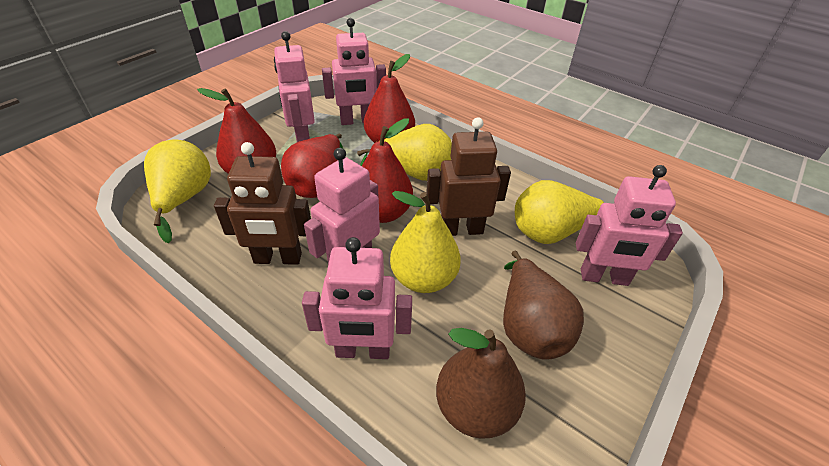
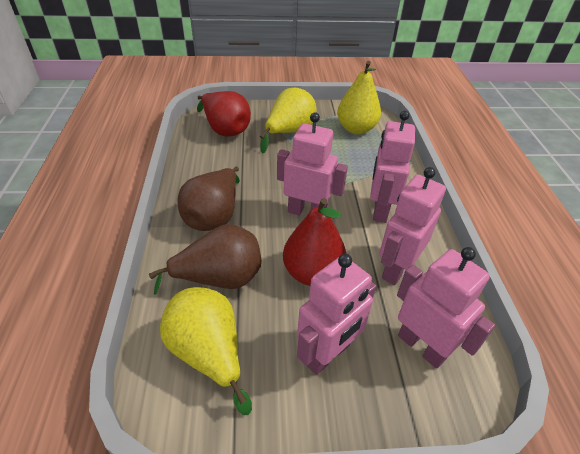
brown robot: 2 -> 0
red pear: 4 -> 2
yellow pear: 4 -> 3

